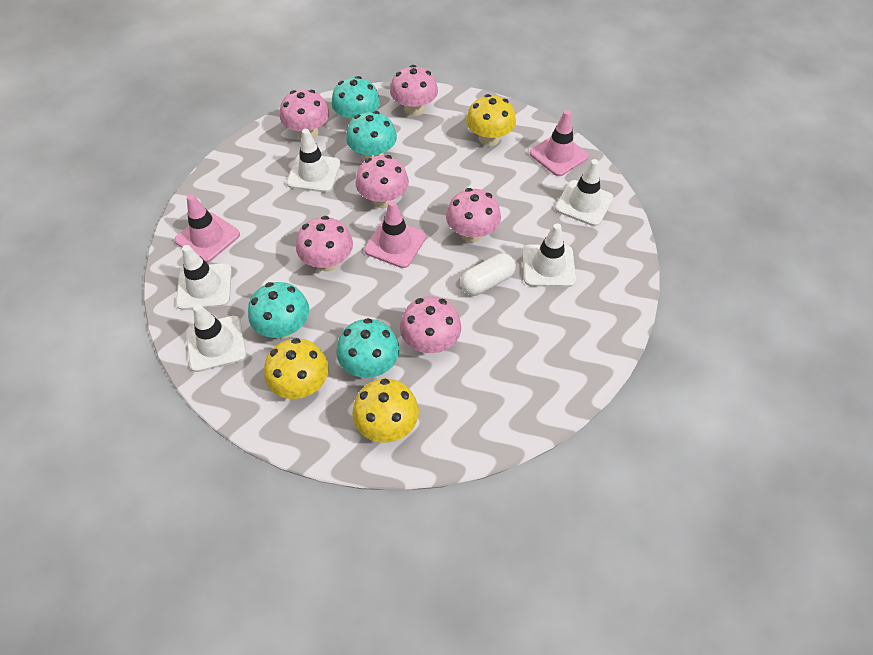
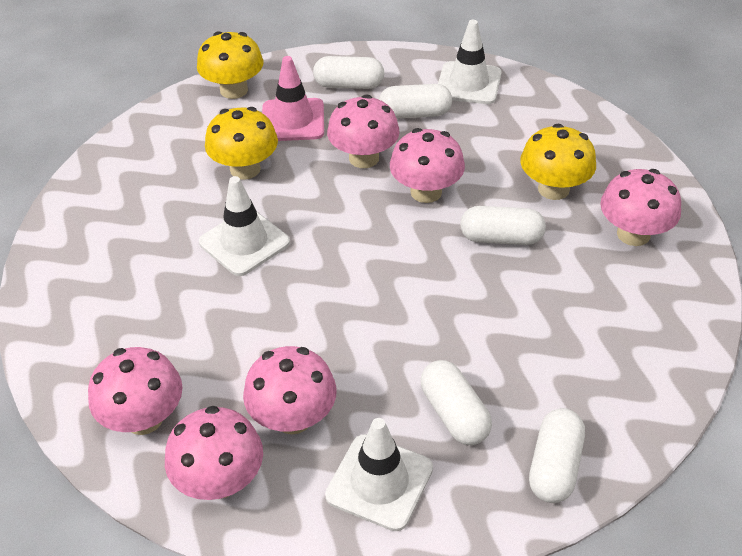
pink traffic cone: 3 -> 1
turquoise mushroom: 4 -> 0
white capsule: 1 -> 5
white traffic cone: 5 -> 3

